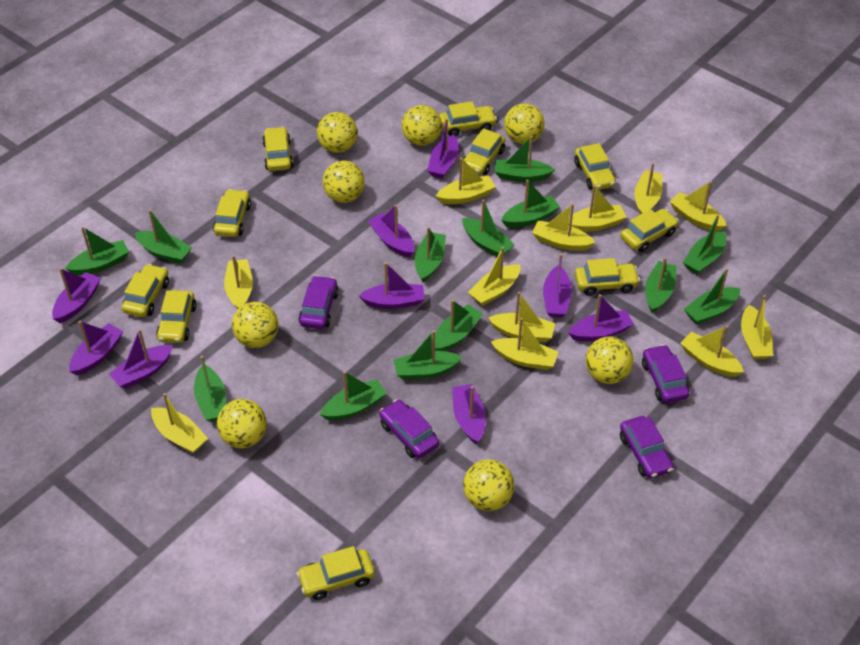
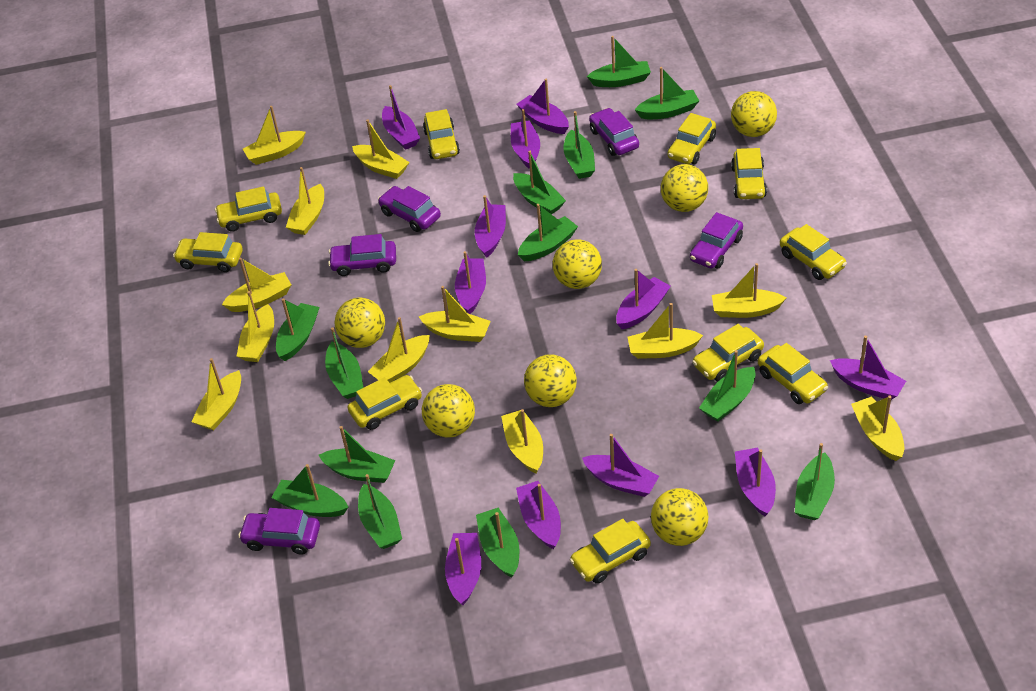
purple boat: 9 -> 11
purple car: 4 -> 5
yellow ball: 8 -> 7

